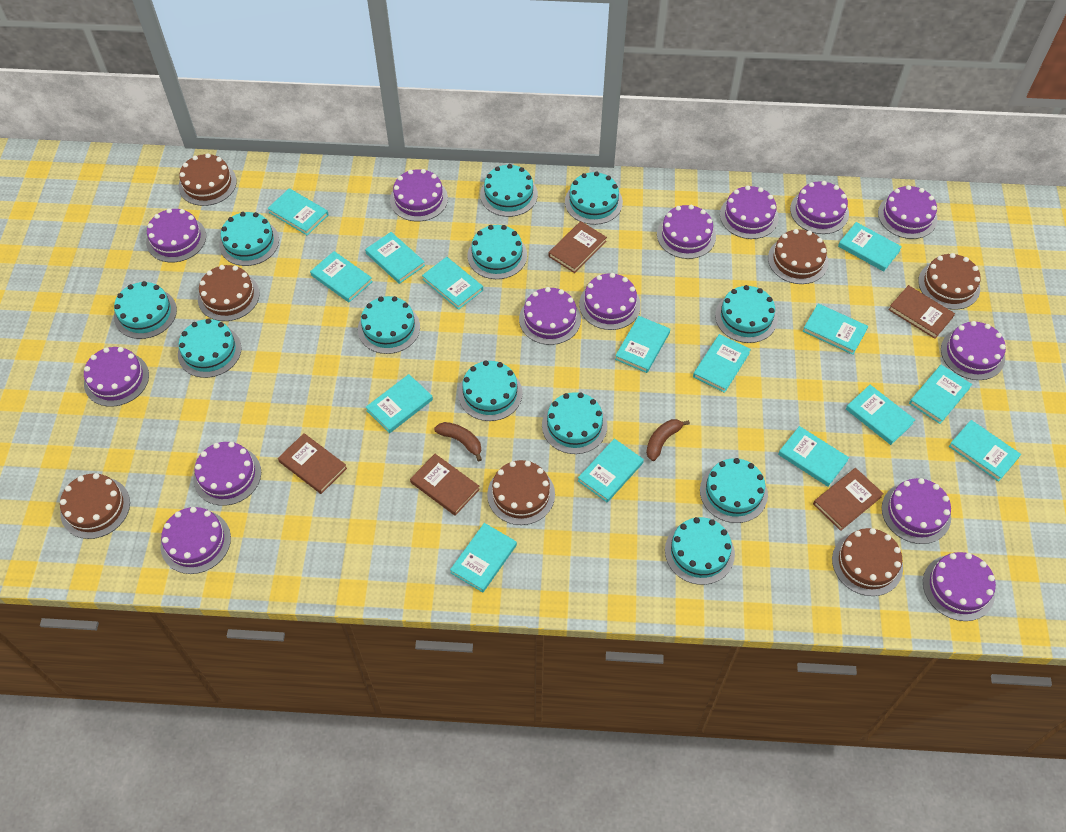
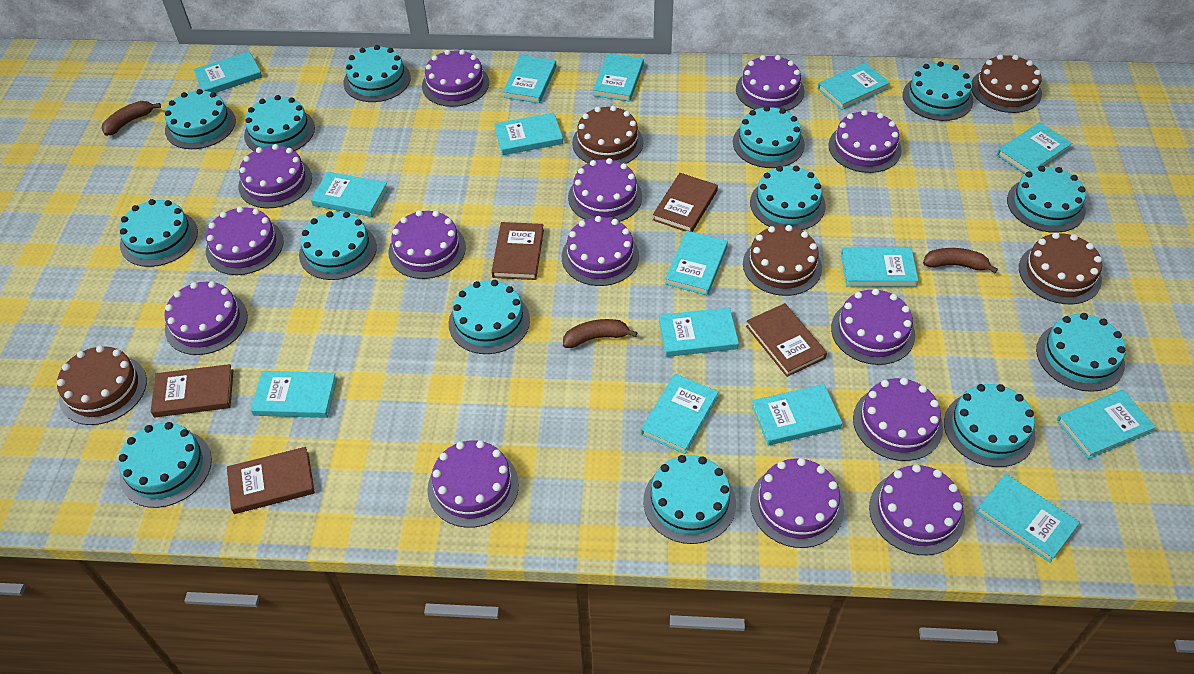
brown banana: 2 -> 3
brown cake: 7 -> 5
turquoise cake: 12 -> 14

